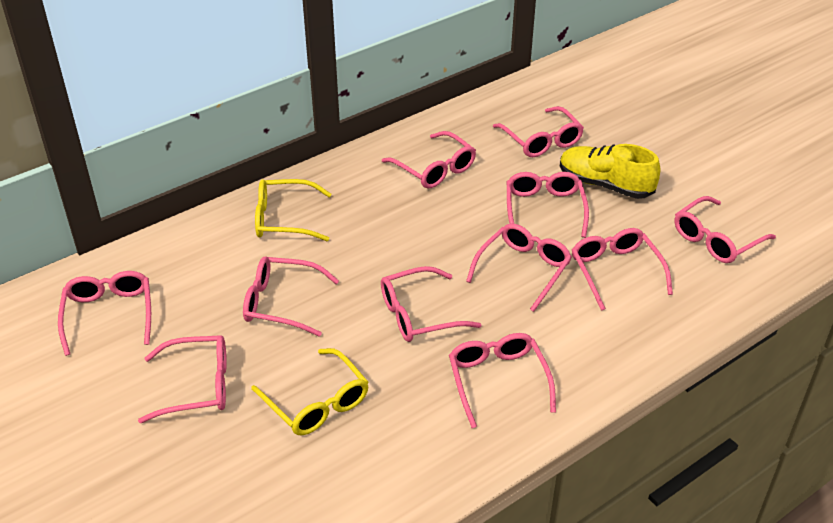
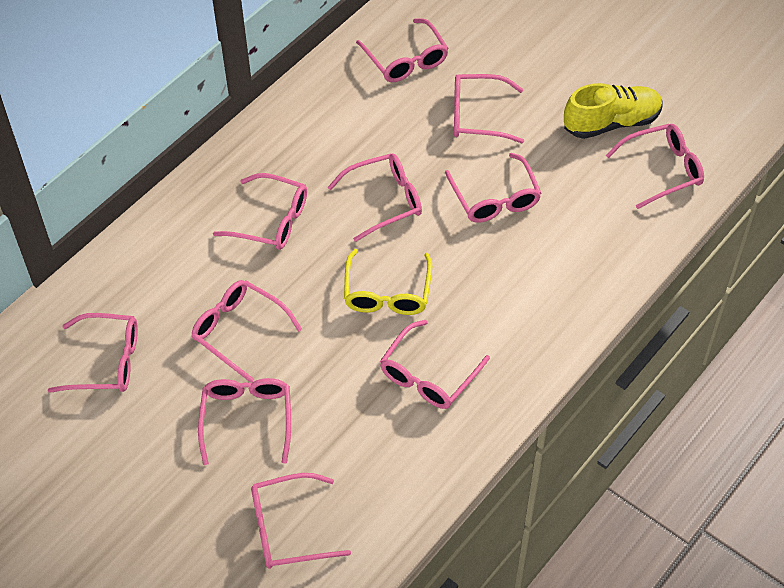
yellow glasses: 2 -> 1

